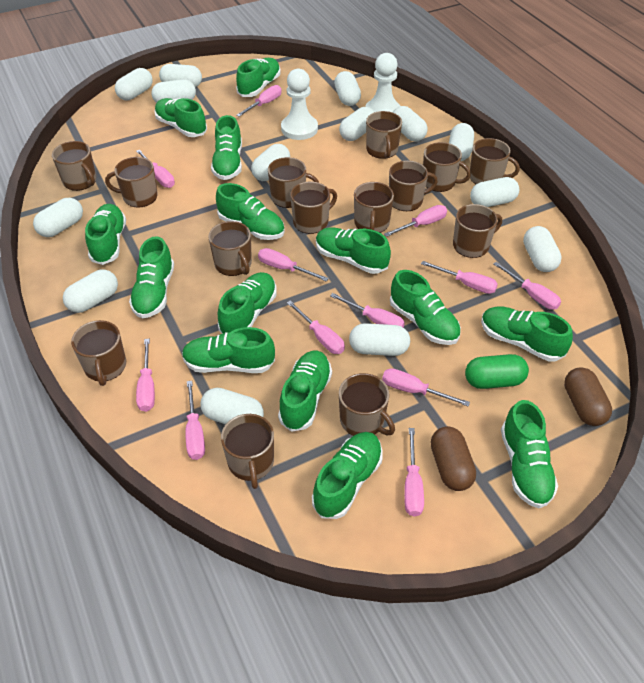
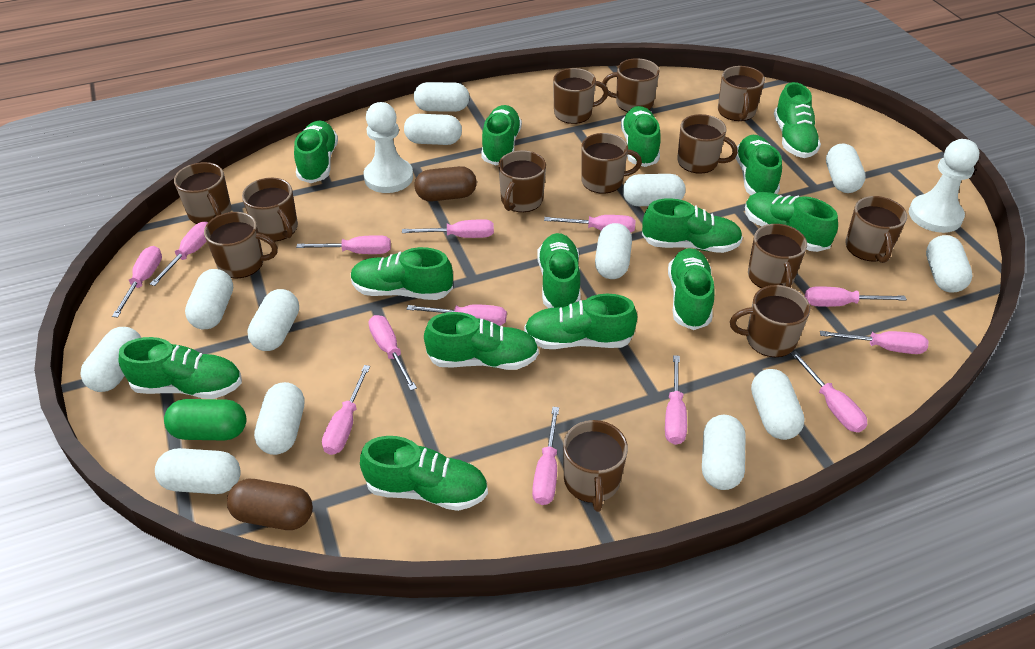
brown mug: 14 -> 13
pink screwdriver: 12 -> 13
white capsule: 14 -> 13

